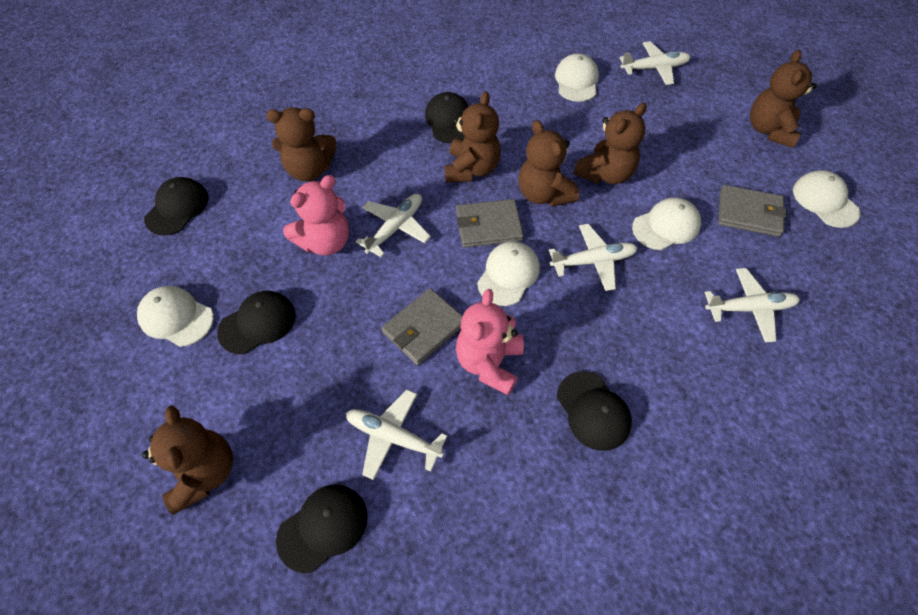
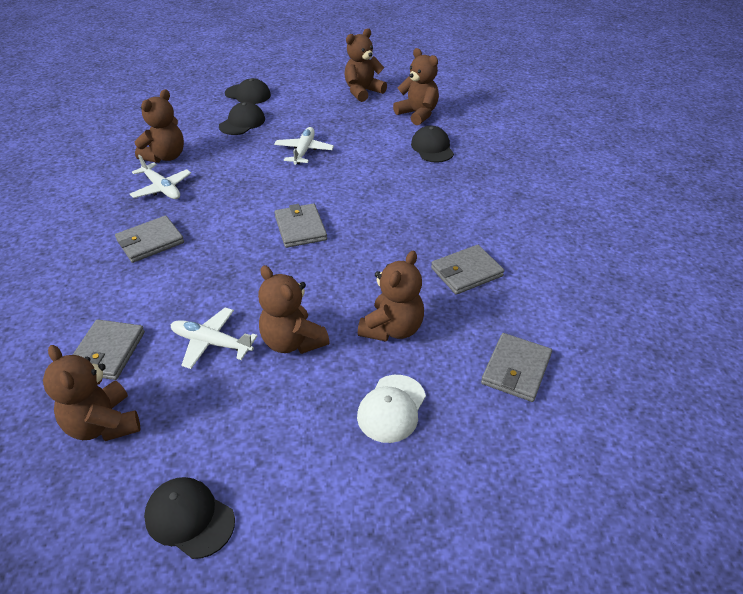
black cap: 5 -> 4
grey wallet: 3 -> 5
pink teddy bear: 2 -> 0
white cap: 5 -> 1
white plane: 5 -> 3

